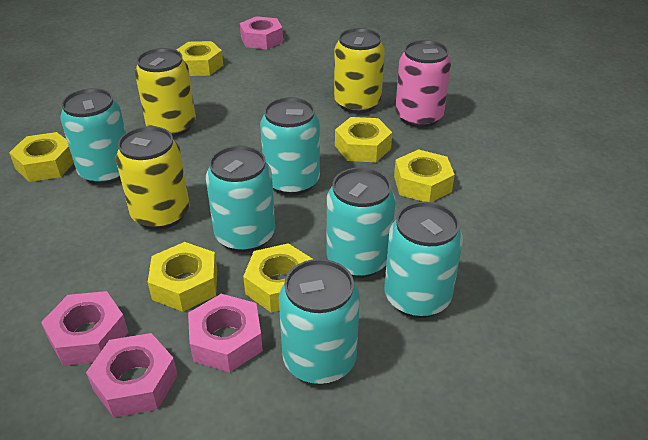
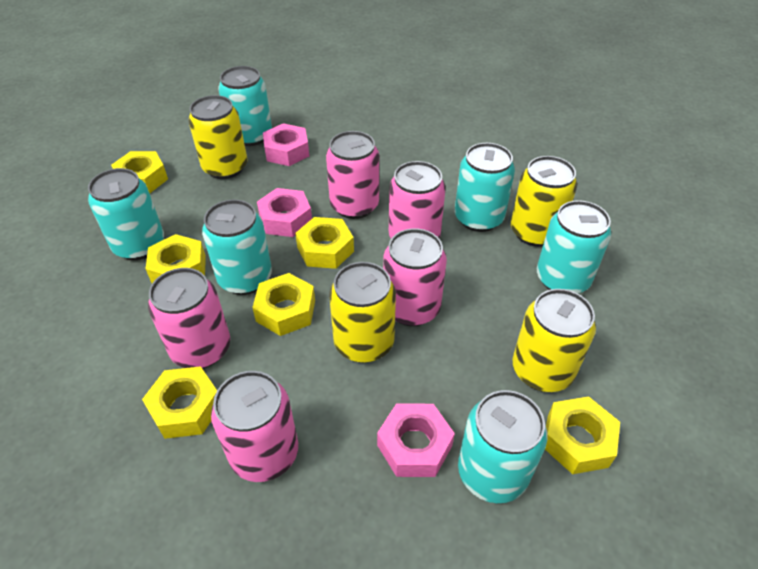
pink can: 1 -> 5
pink nut: 4 -> 3
yellow can: 3 -> 4

